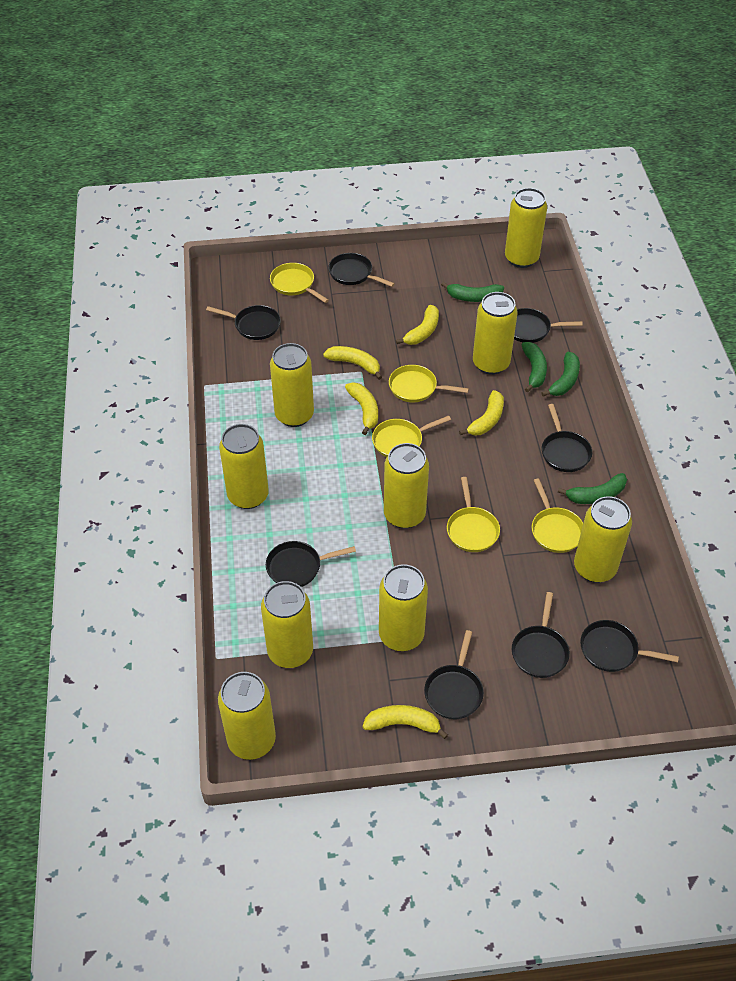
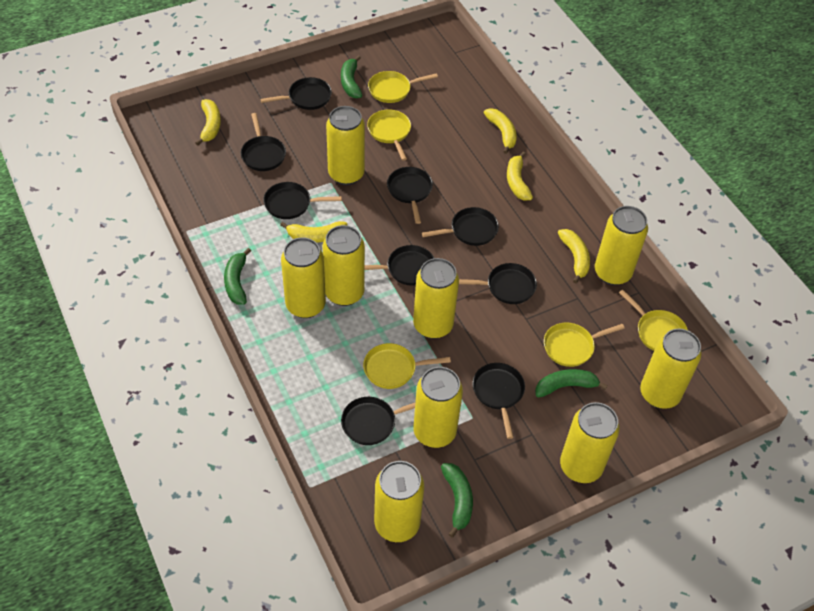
black pan: 8 -> 9

